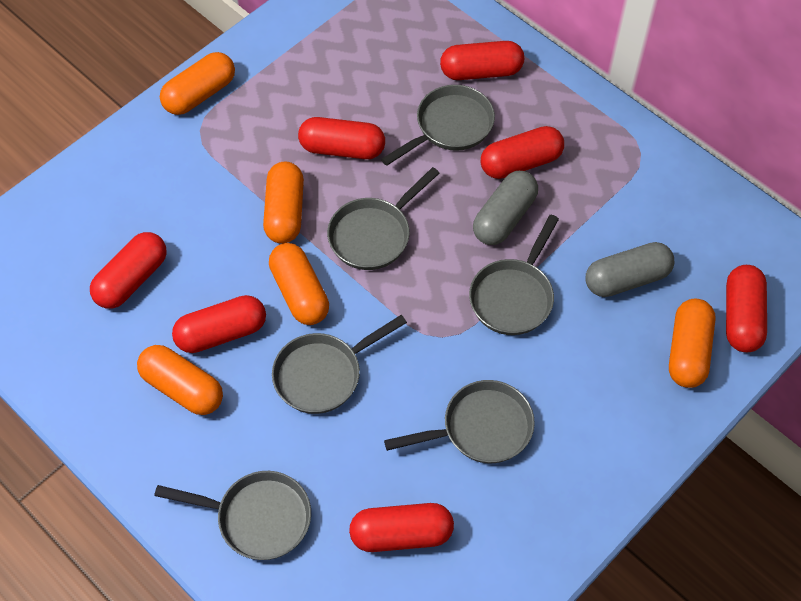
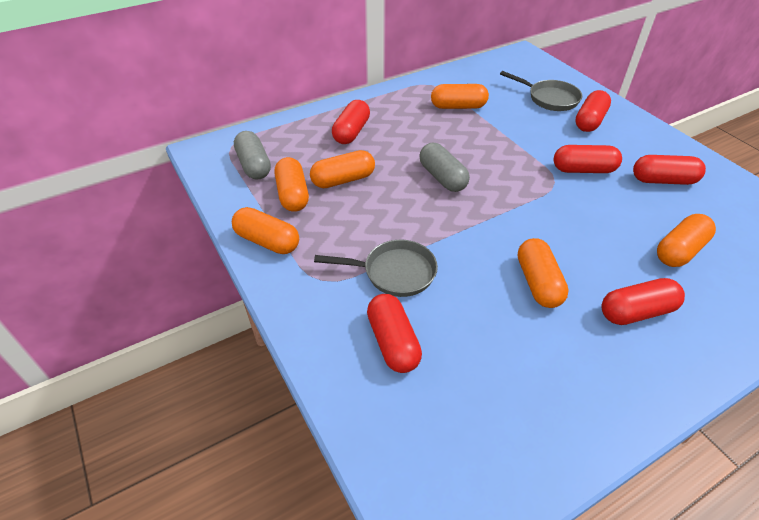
grey pan: 6 -> 2
orange capsule: 5 -> 6
red capsule: 7 -> 6

